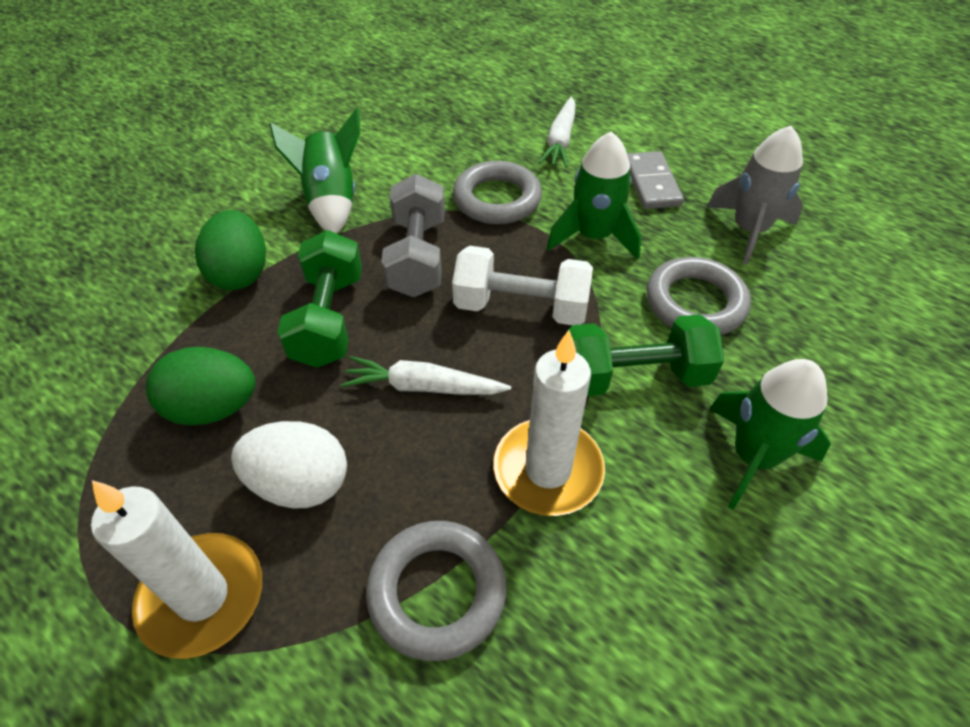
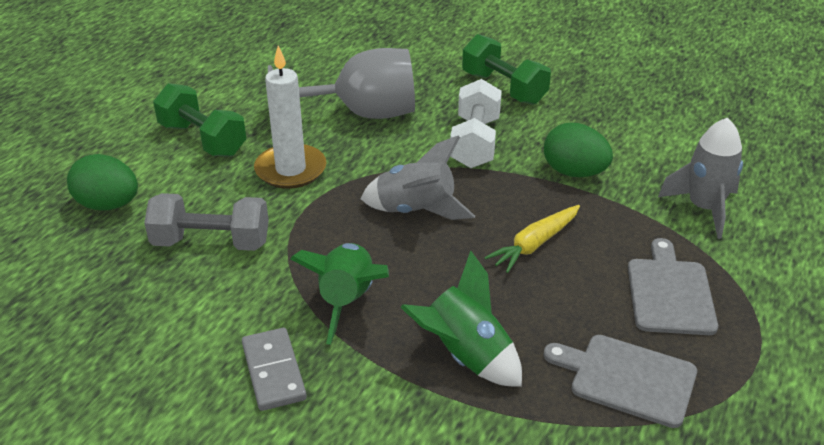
green rocket: 3 -> 2
grey cutting board: 0 -> 2
grey goblet: 0 -> 1
grey ring: 3 -> 0
grey rocket: 1 -> 2
white candle: 2 -> 1
white carrot: 2 -> 0
white egg: 1 -> 0
yellow carrot: 0 -> 1

